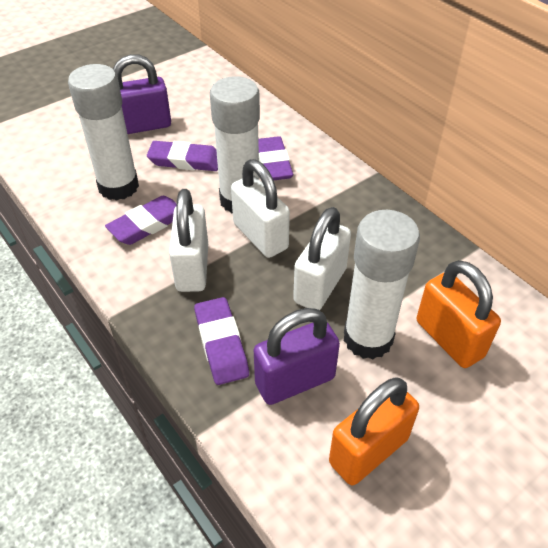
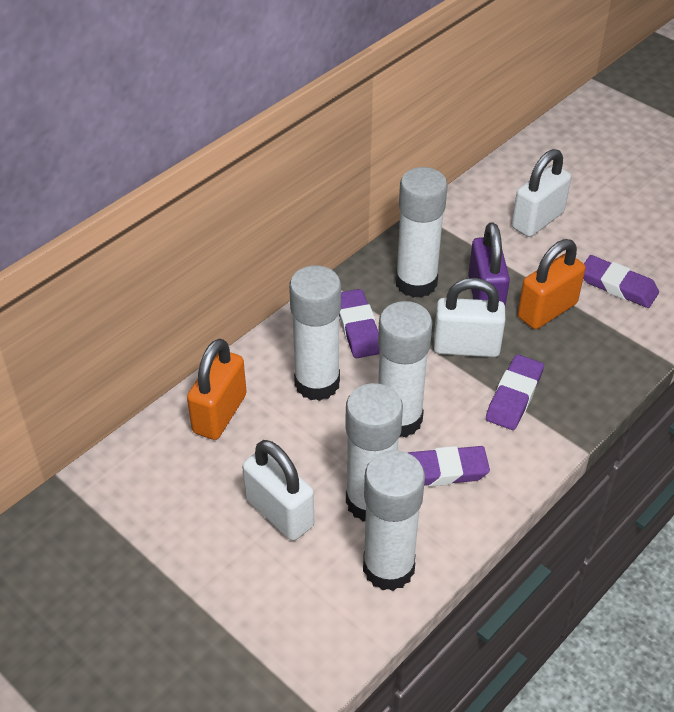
purple padlock: 2 -> 1
white glue stick: 3 -> 5

